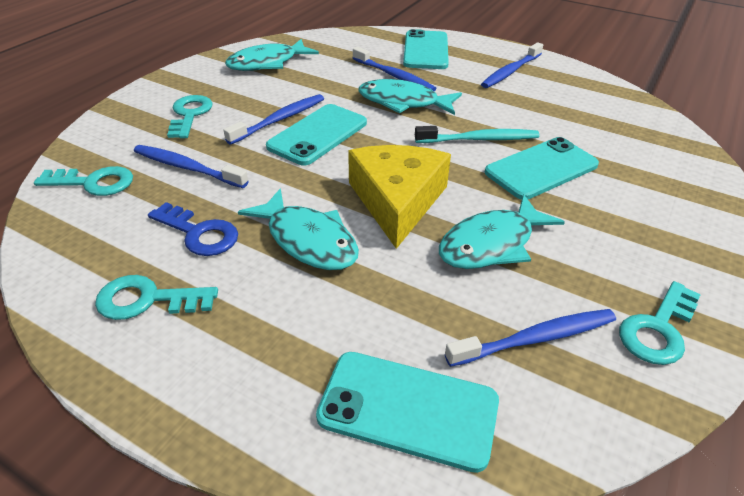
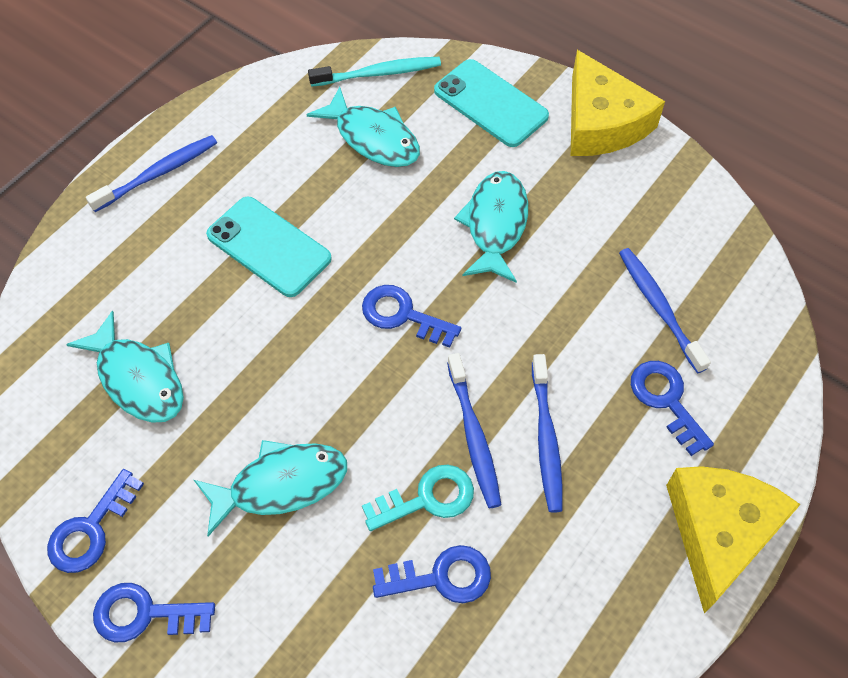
blue key: 1 -> 5
blue toothbrush: 5 -> 4
turquoise key: 4 -> 1
turquoise phone: 4 -> 2
yellow cheese: 1 -> 2

